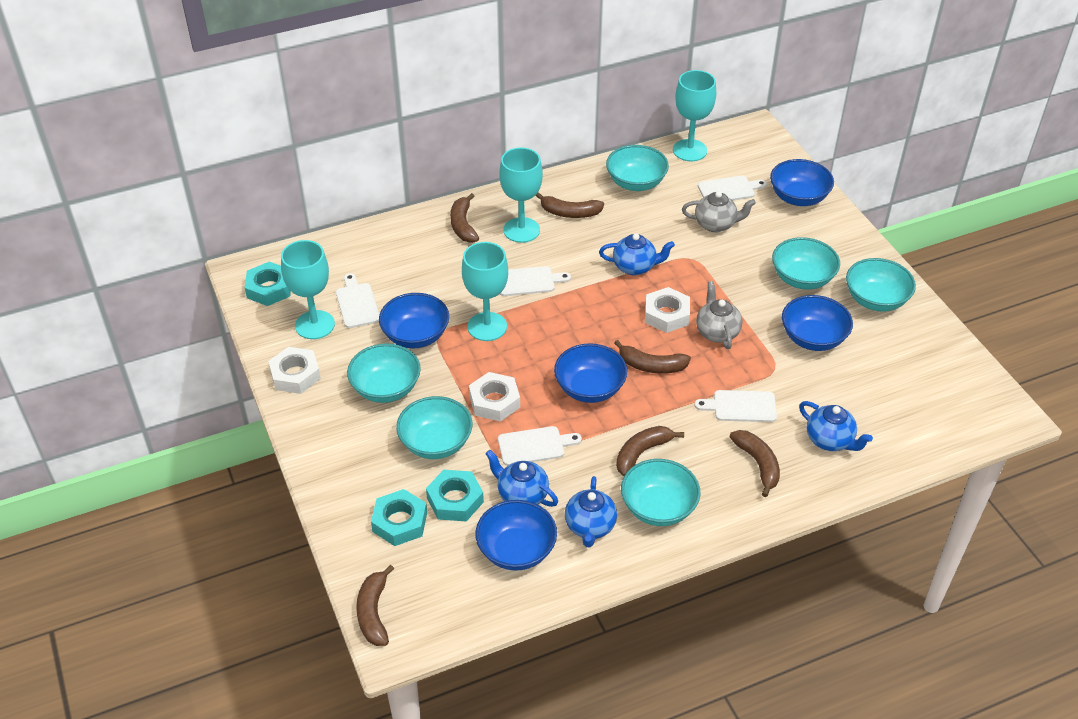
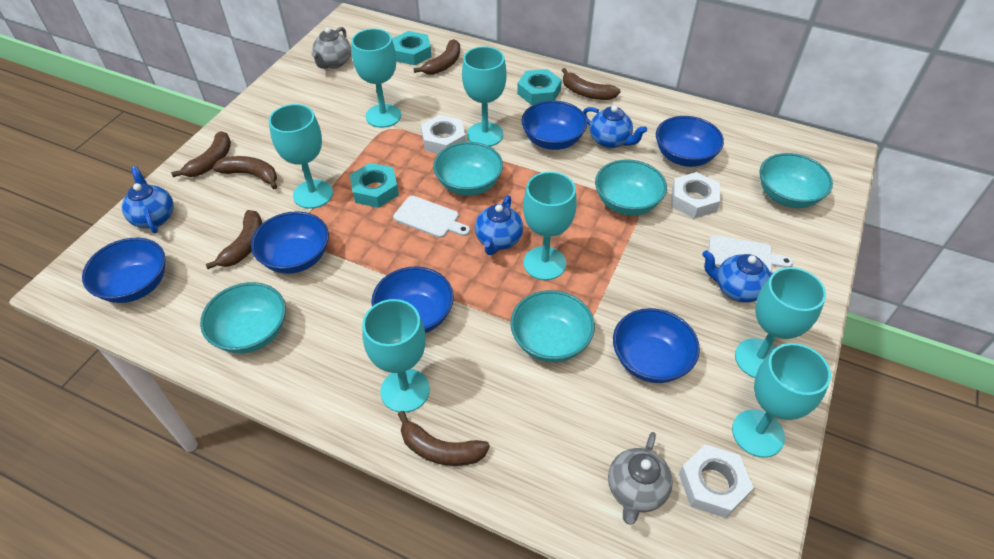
blue bowl: 5 -> 6
turquoise bowl: 6 -> 5
turquoise goblet: 4 -> 7
white cutting board: 5 -> 2

